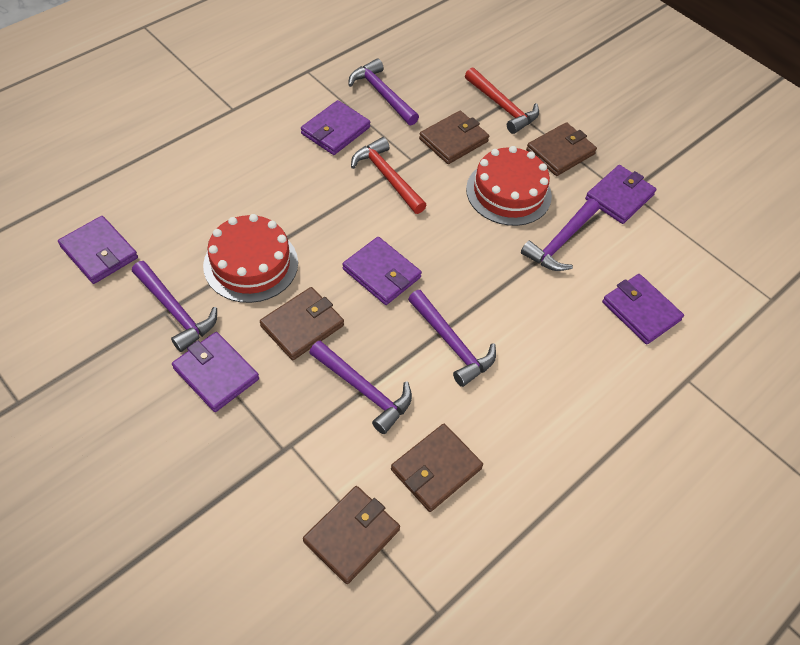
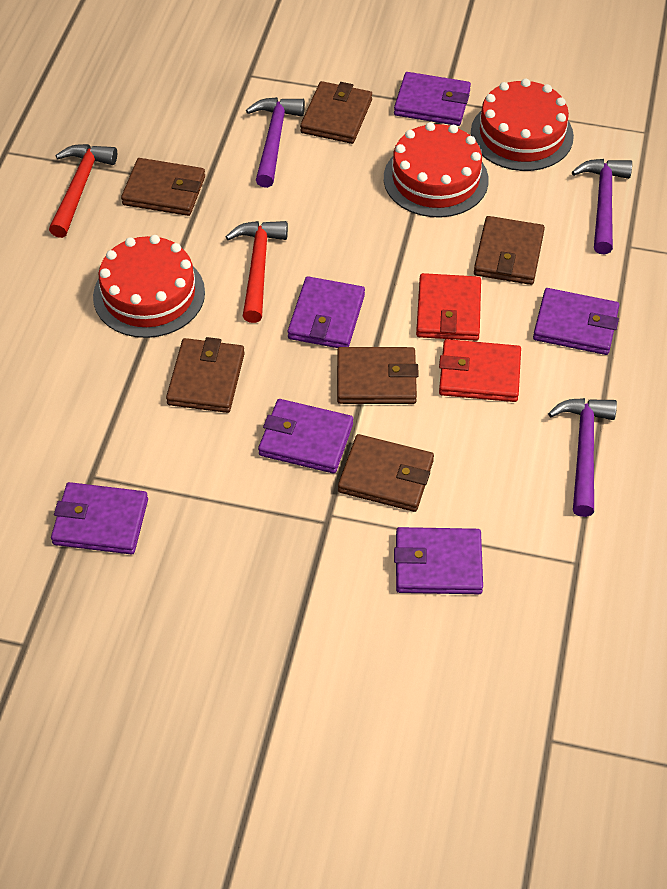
brown wallet: 5 -> 6
purple hammer: 5 -> 3
red cake: 2 -> 3
red wallet: 0 -> 2

